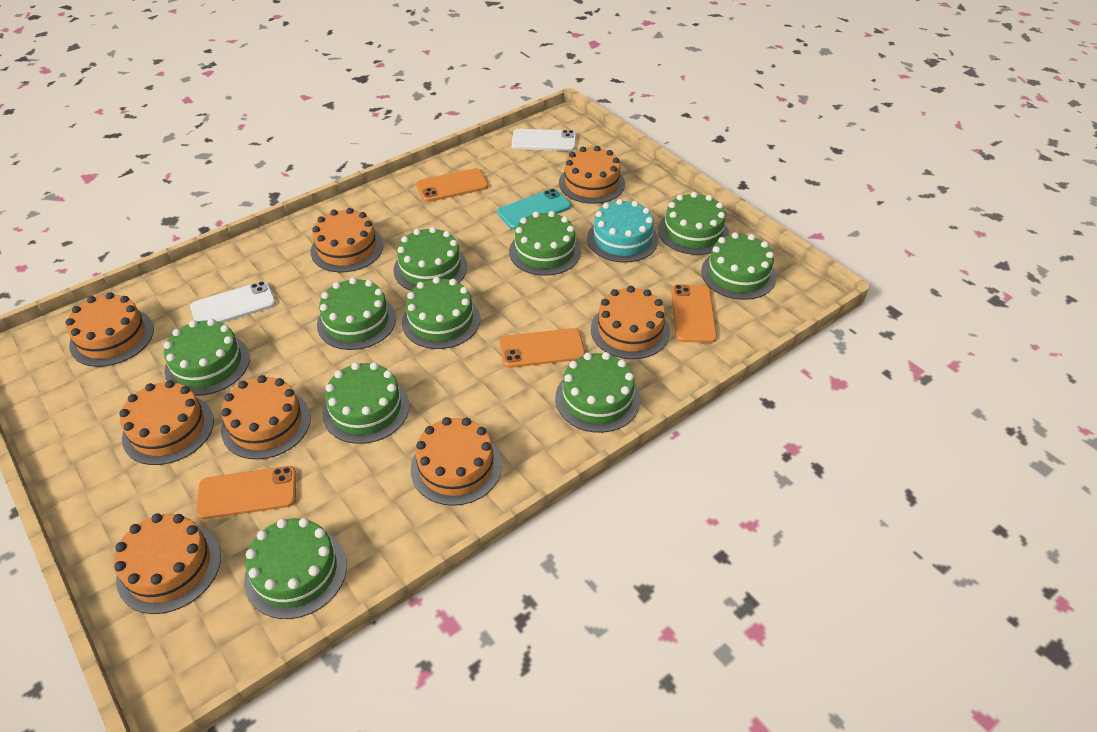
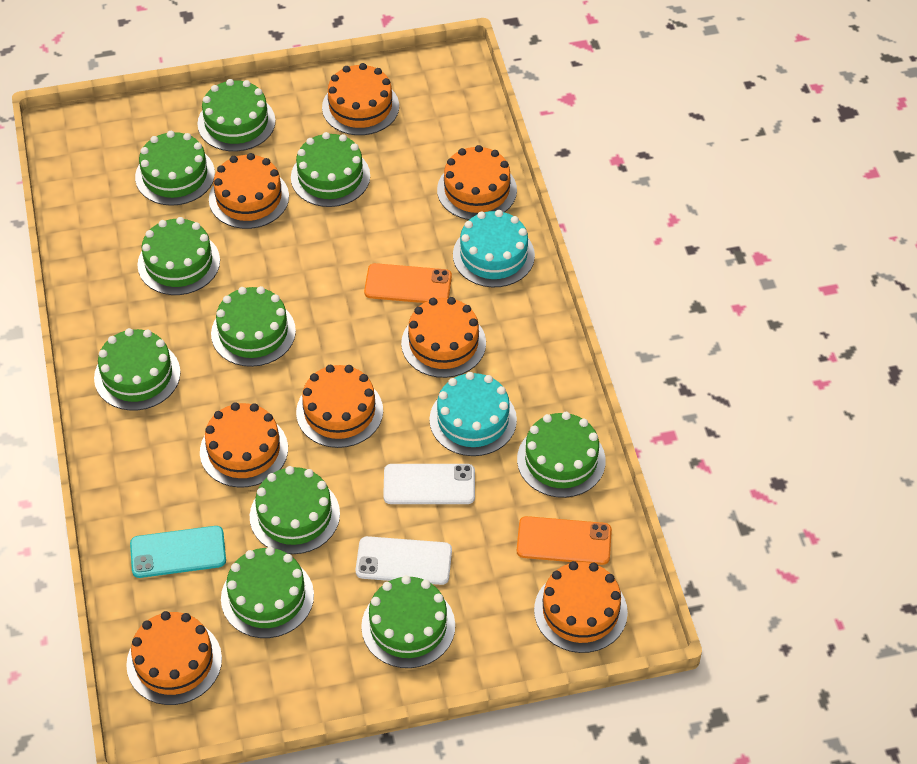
orange phone: 4 -> 2
turquoise cake: 1 -> 2

